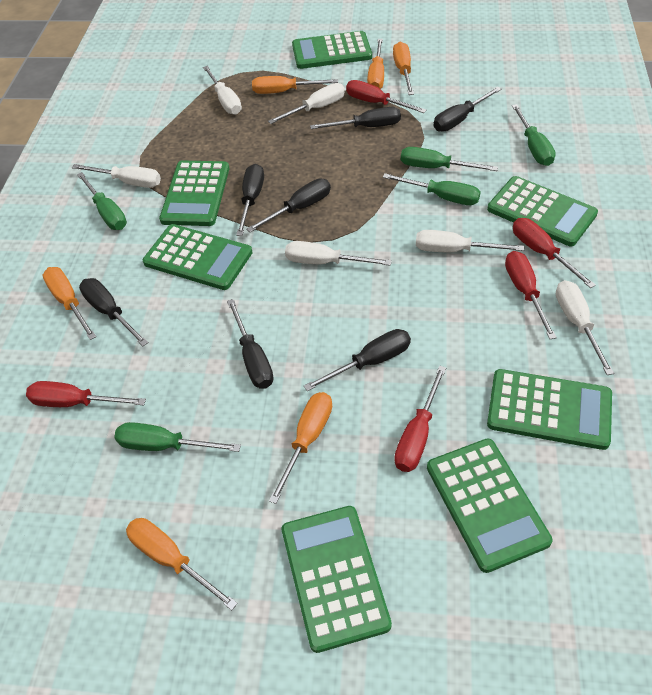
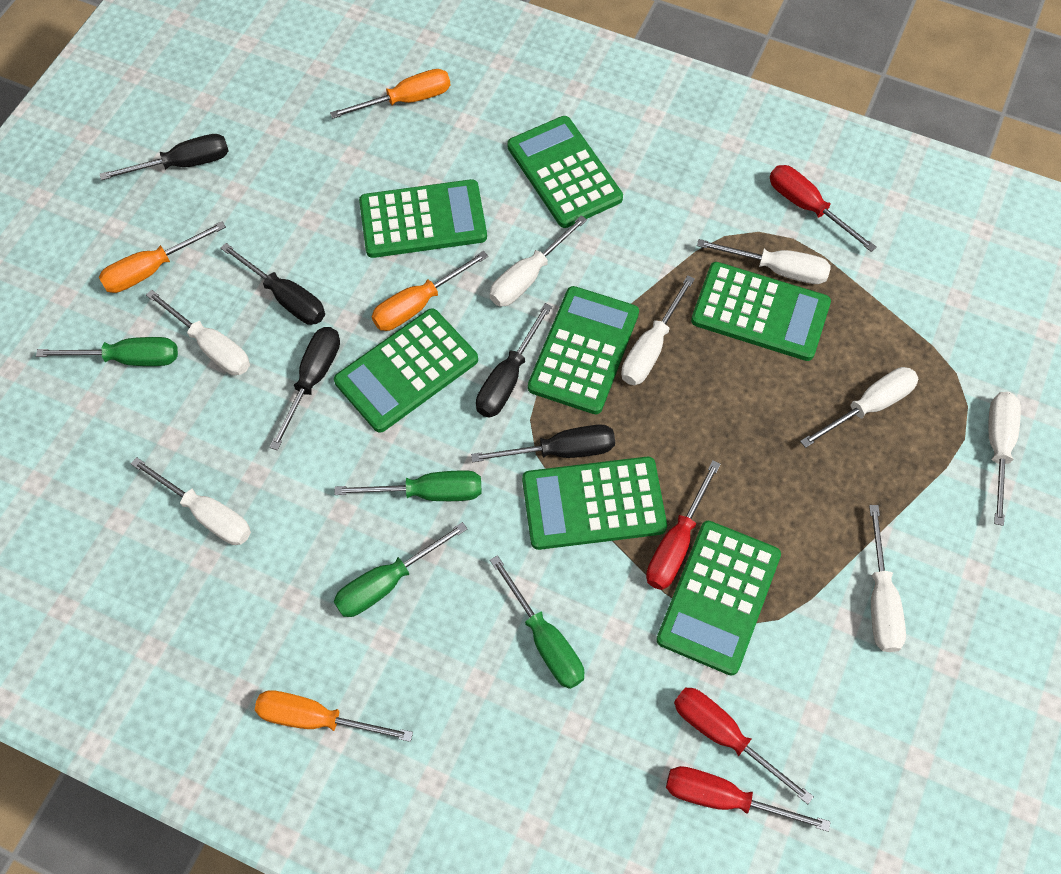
black screwdriver: 7 -> 5
green screwdriver: 5 -> 4
orange screwdriver: 6 -> 4
red screwdriver: 5 -> 4
white screwdriver: 6 -> 8

